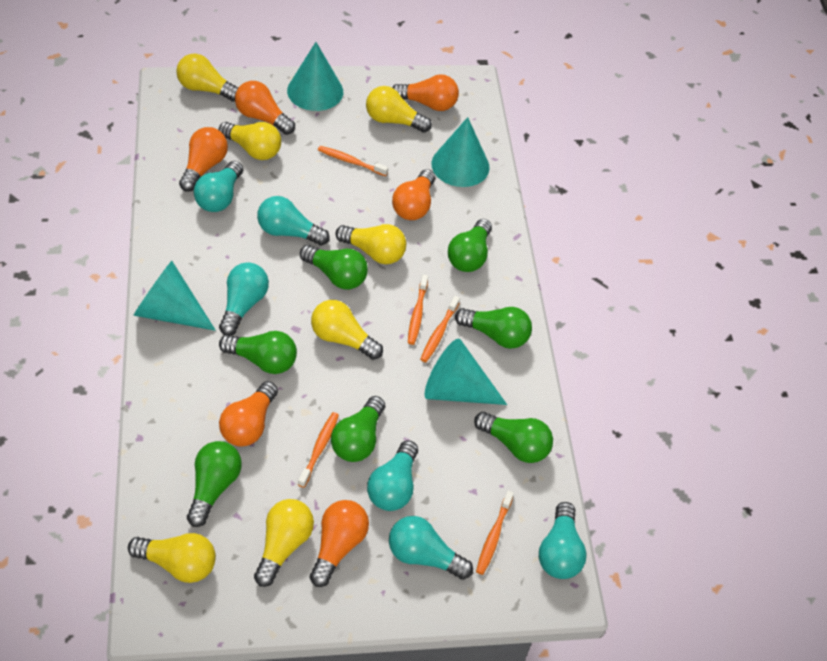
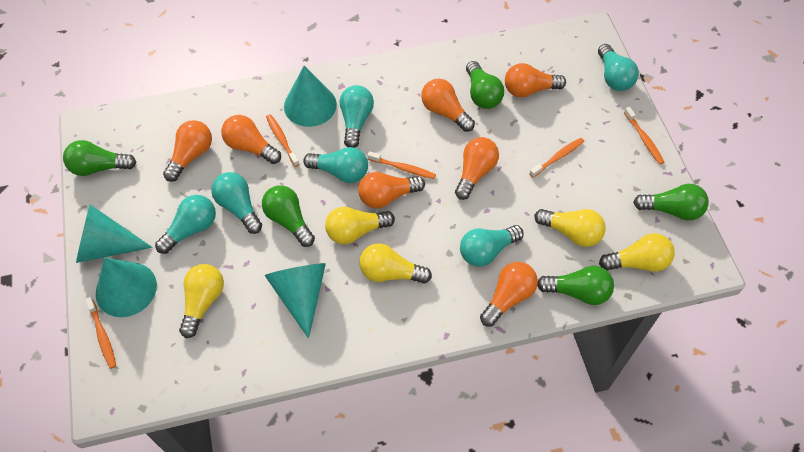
green light bulb: 7 -> 5
orange light bulb: 6 -> 7
yellow light bulb: 7 -> 5

